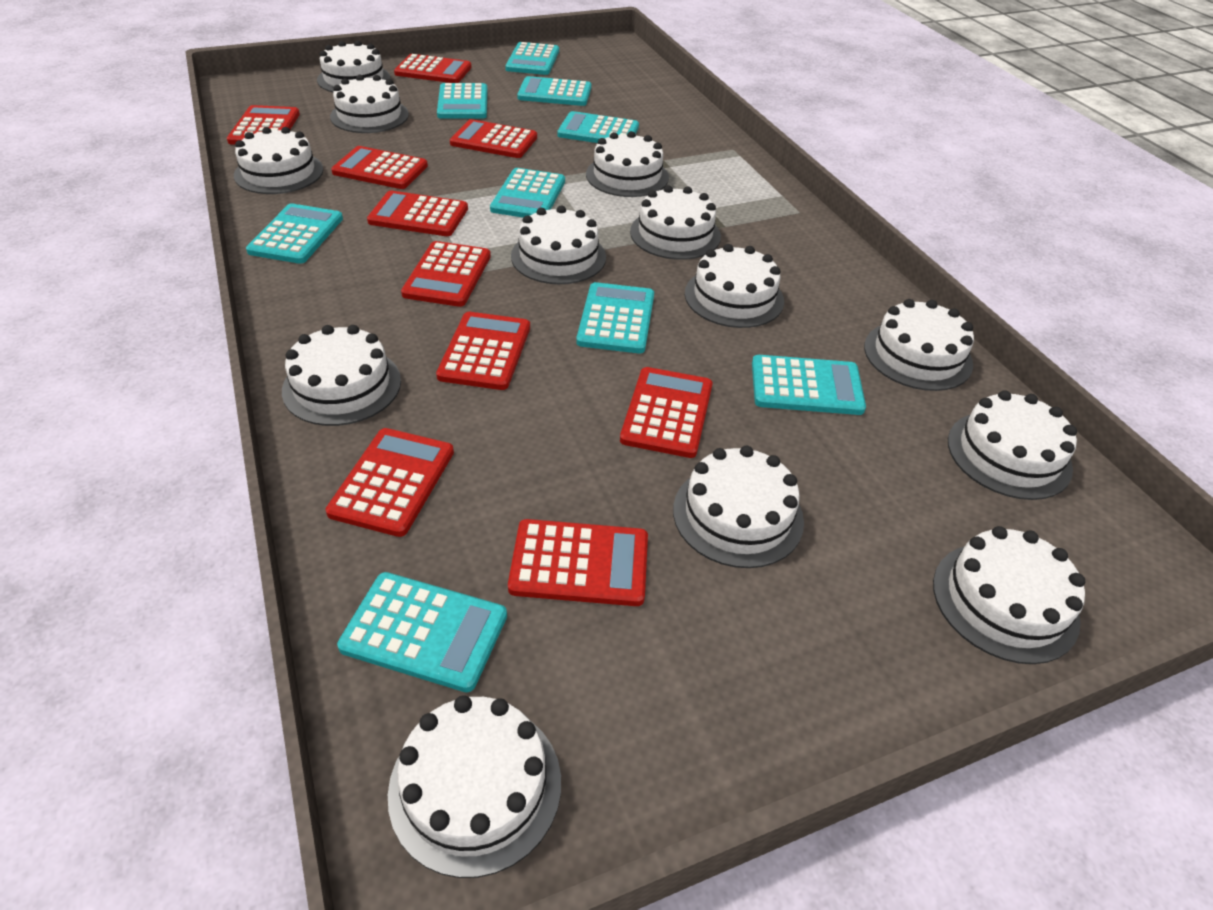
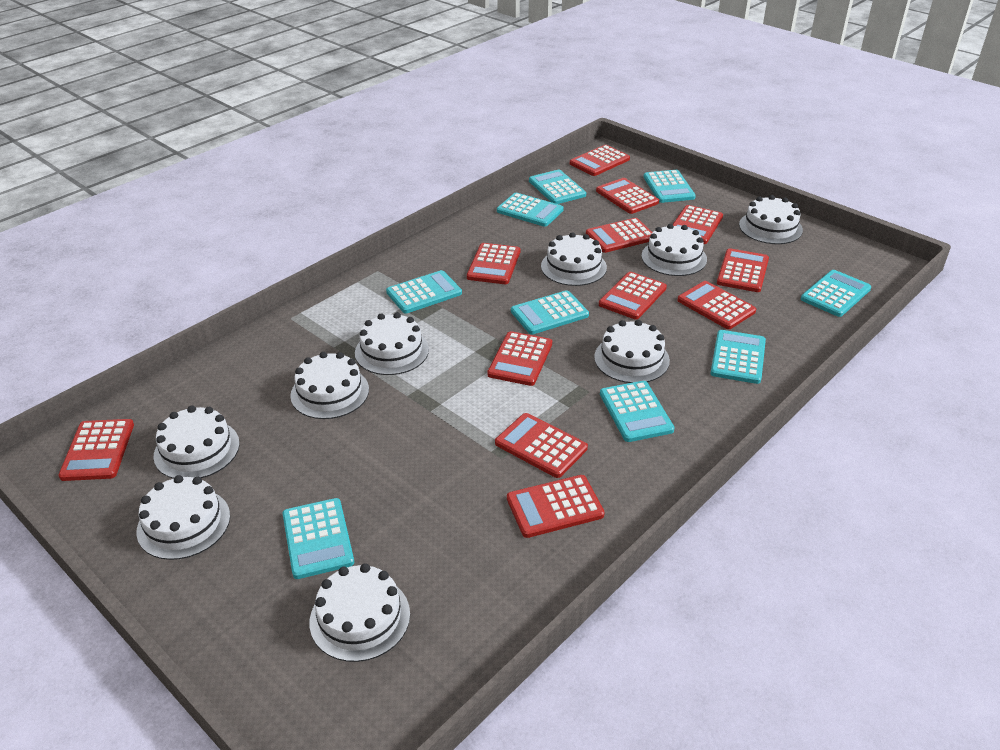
red calculator: 10 -> 12
white cake: 13 -> 9

